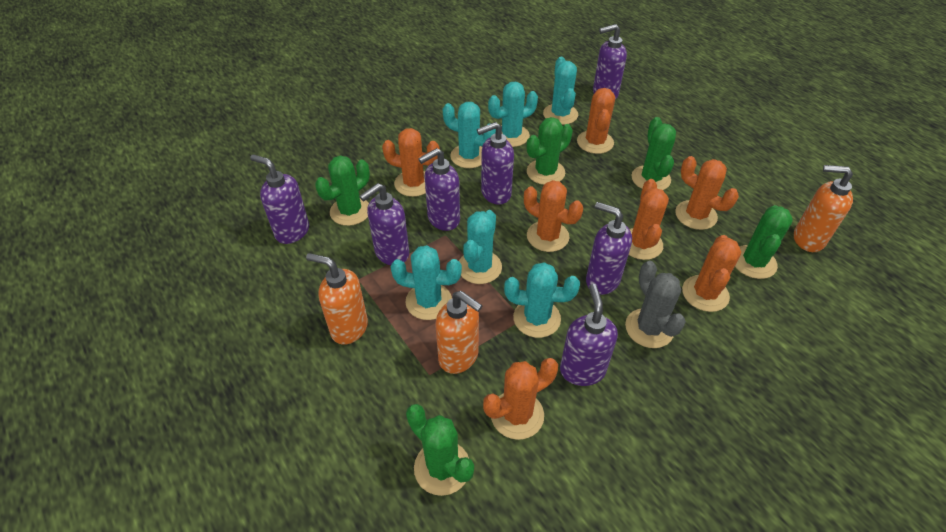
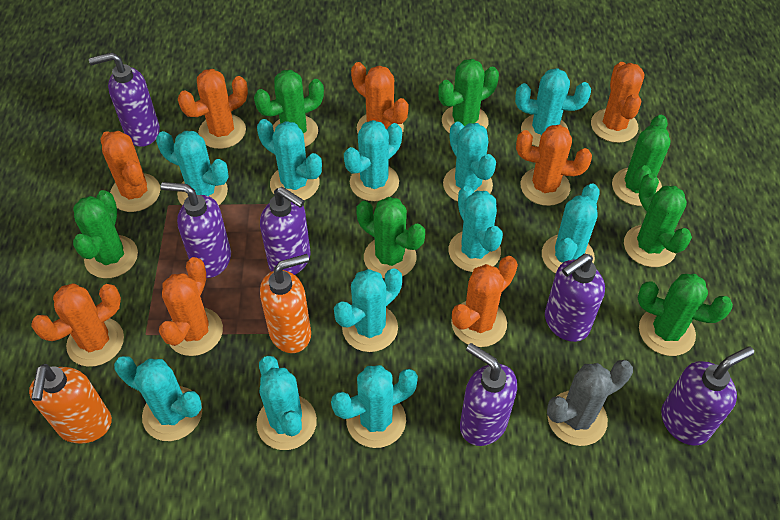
green cactus: 5 -> 7
orange cactus: 7 -> 8
orange soap dispenser: 3 -> 2
purple soap dispenser: 7 -> 6
turquoise cactus: 6 -> 11

